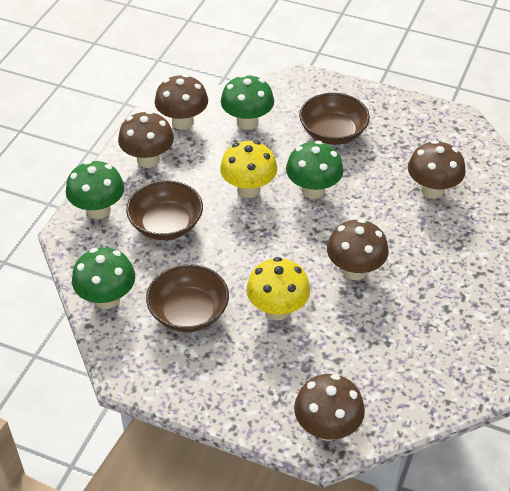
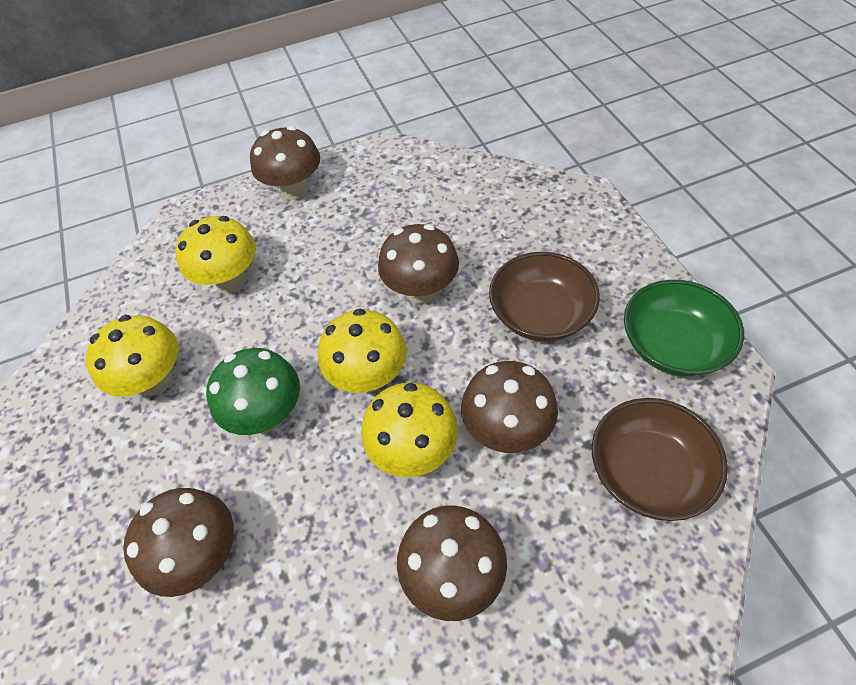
brown bowl: 3 -> 2
green bowl: 0 -> 1
green mushroom: 4 -> 1
yellow mushroom: 2 -> 4

